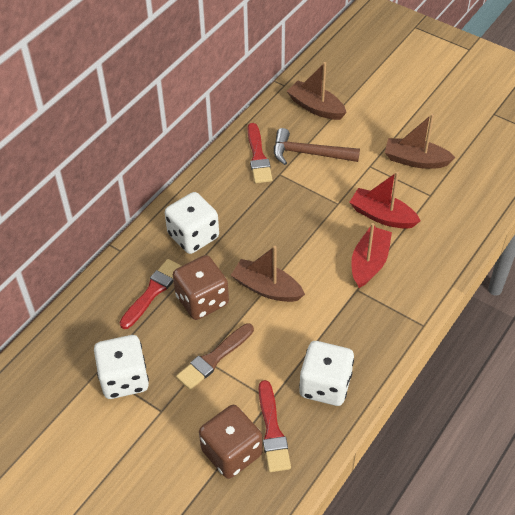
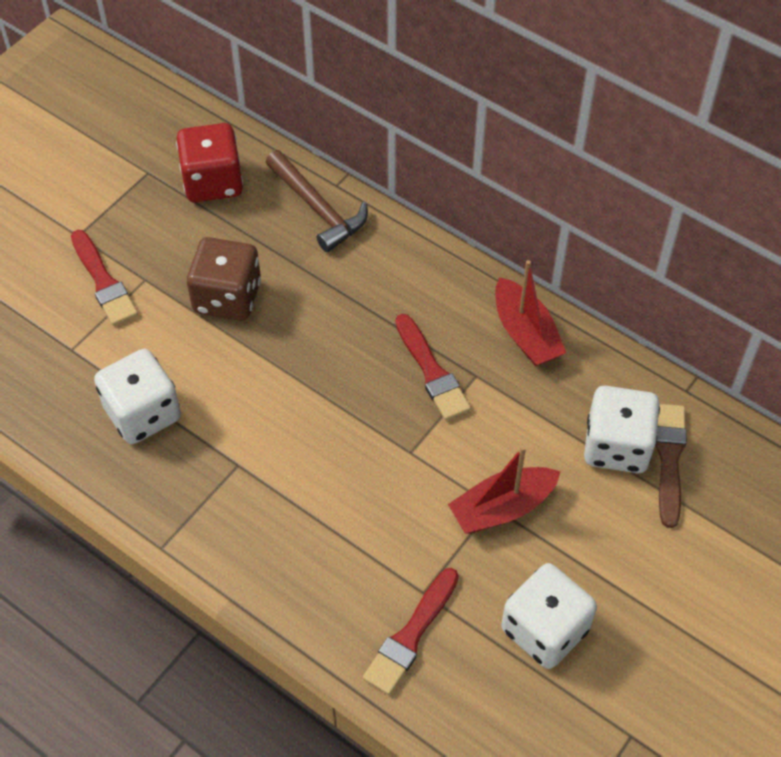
brown boat: 3 -> 0
brown dice: 2 -> 1
red dice: 0 -> 1

